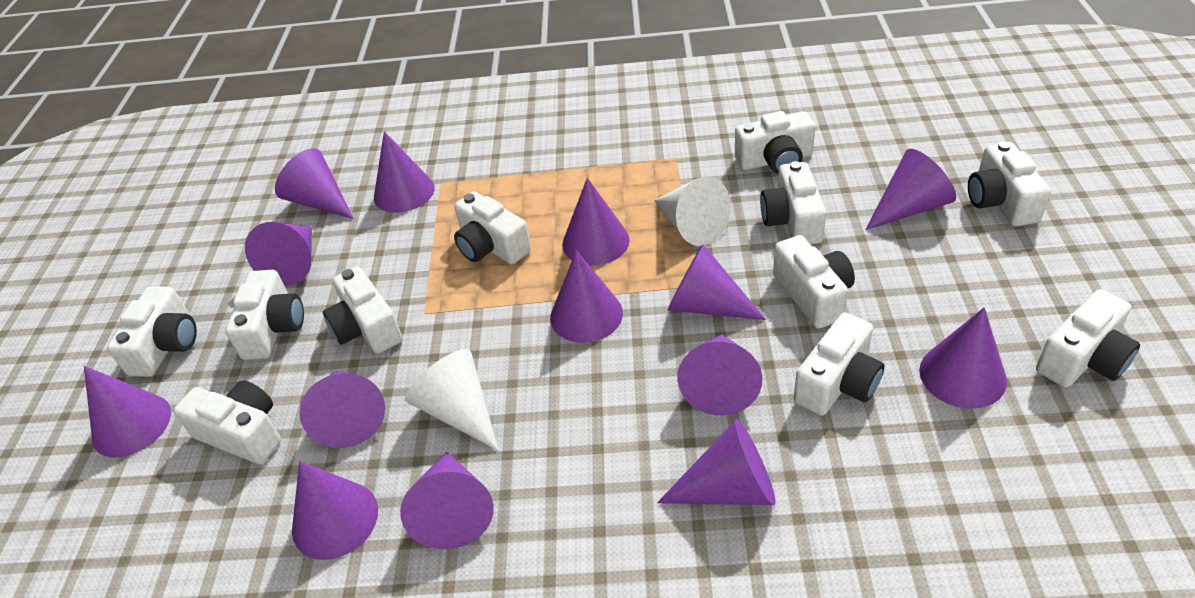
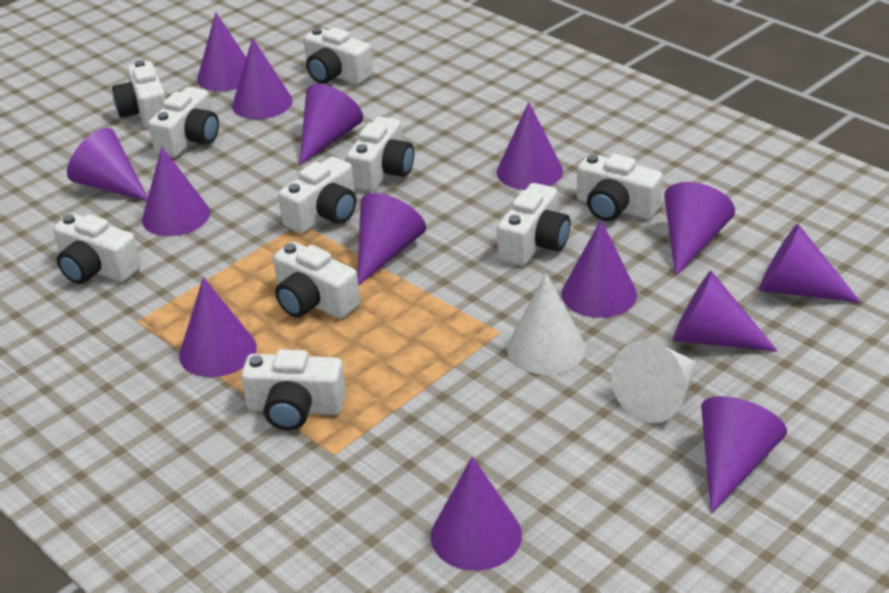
white camera: 11 -> 10

